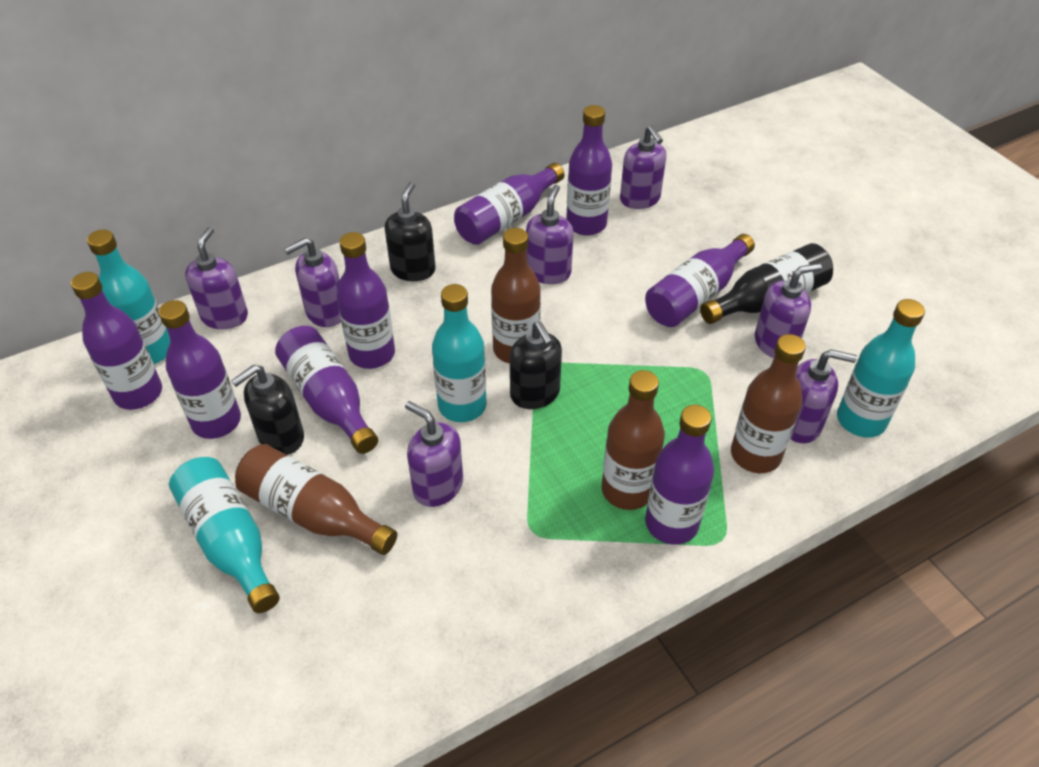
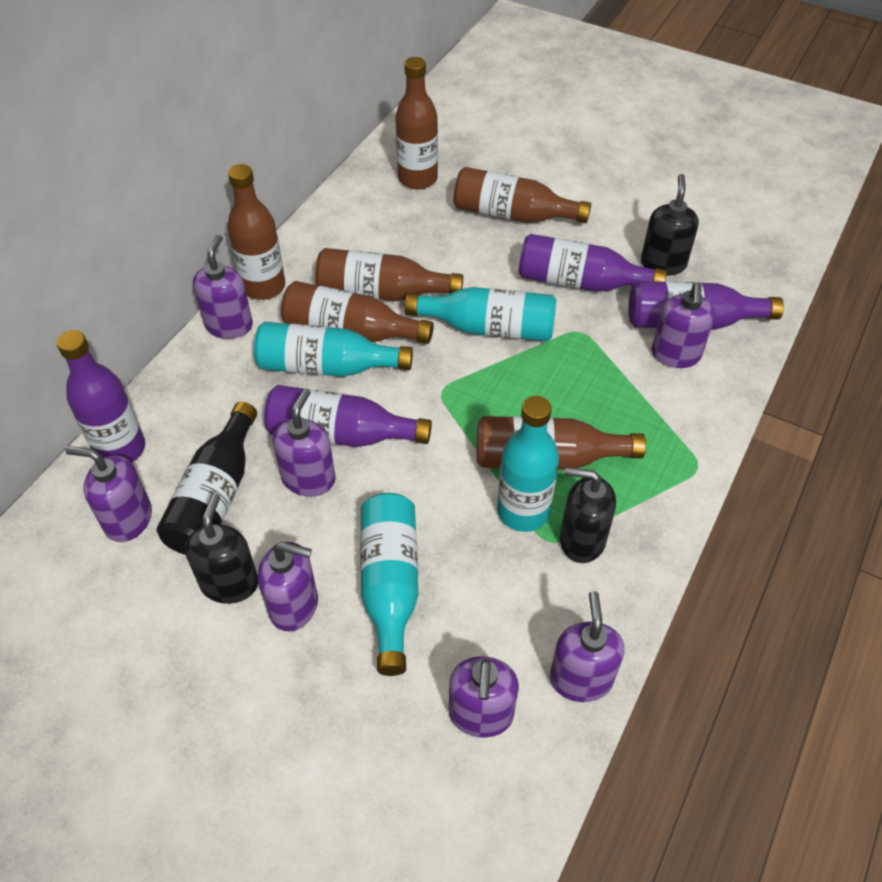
brown bottle: 4 -> 6
purple bottle: 8 -> 4

